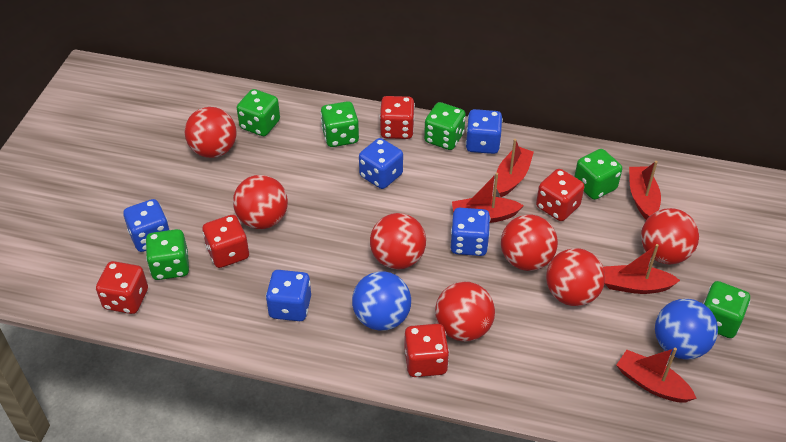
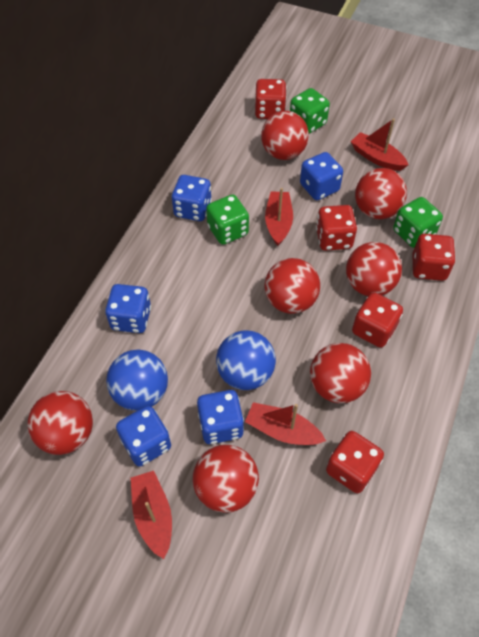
green dice: 6 -> 3
red boat: 5 -> 4

